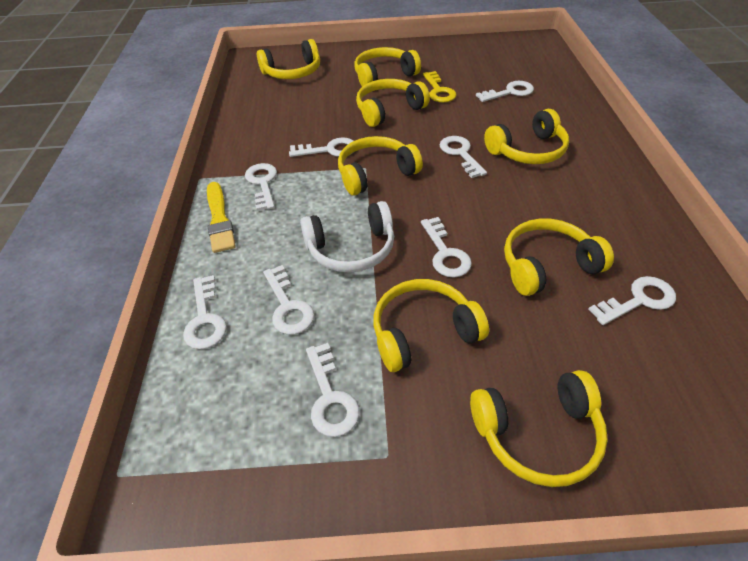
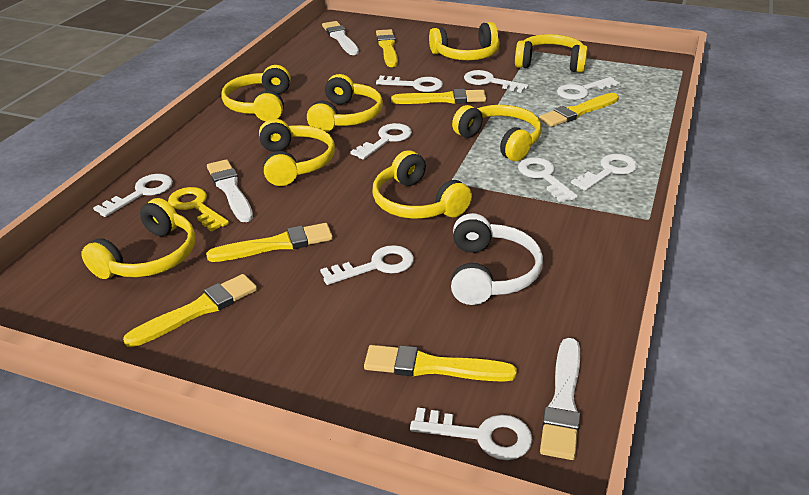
white brush: 0 -> 3
yellow brush: 1 -> 6

